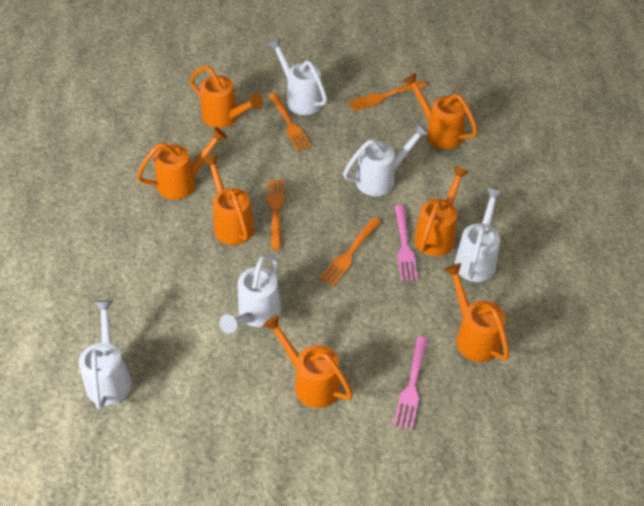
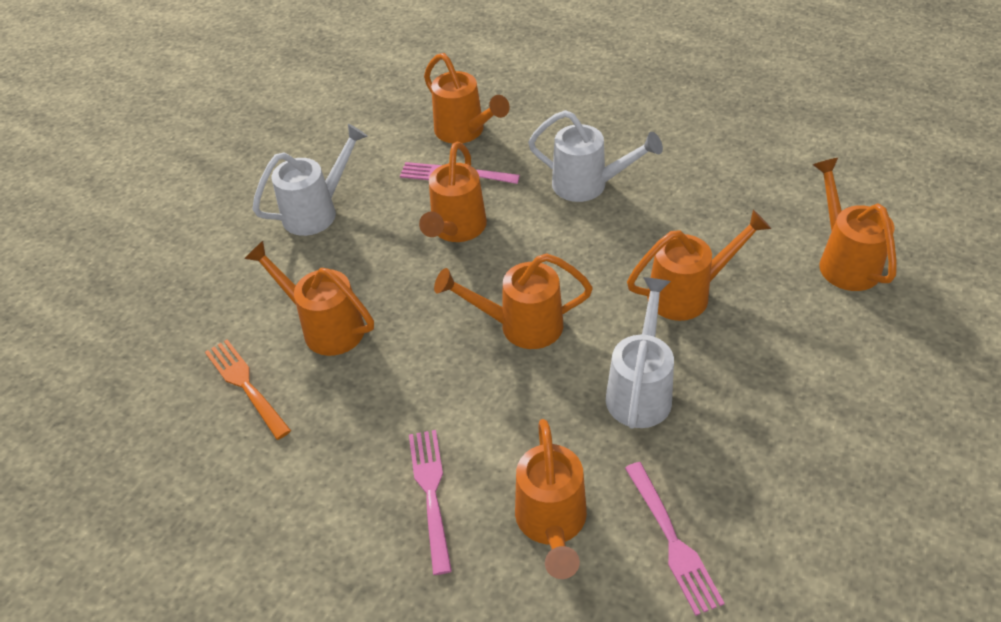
orange fork: 4 -> 1
pink fork: 2 -> 3
white watering can: 5 -> 3

